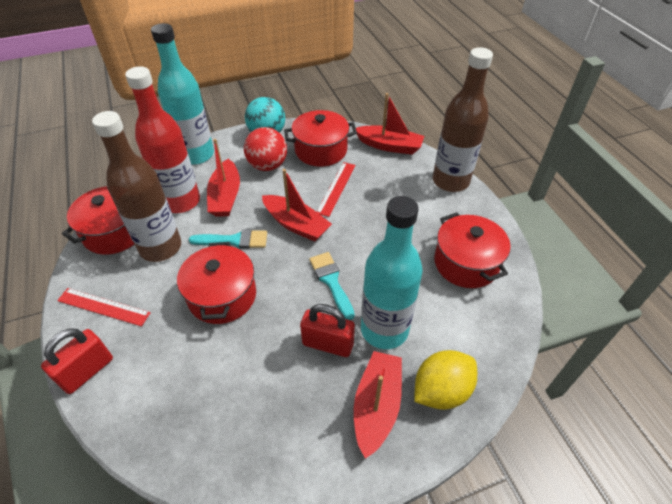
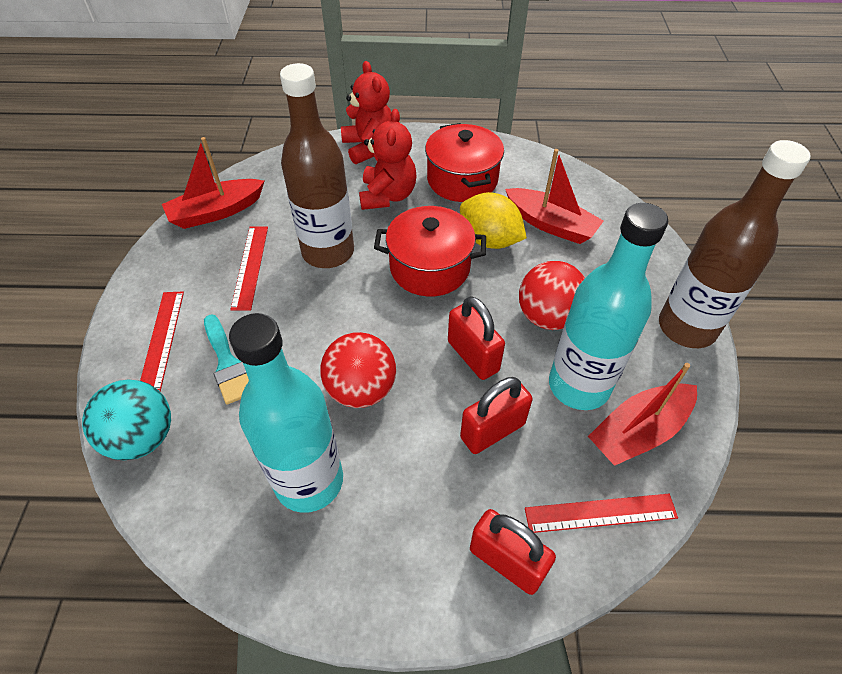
red ball: 1 -> 2
red boat: 4 -> 3
red bottle: 1 -> 0
red padlock: 2 -> 3
red pot: 4 -> 2
red ruler: 2 -> 3
red teddy bear: 0 -> 2
turquoise brush: 2 -> 1

